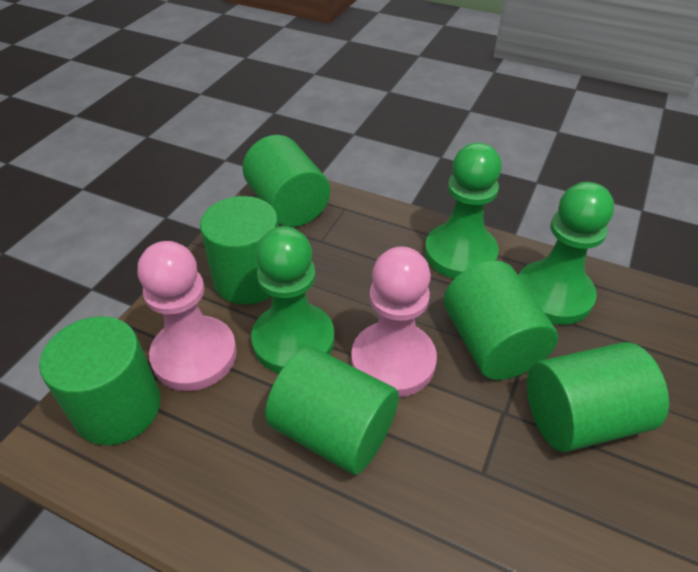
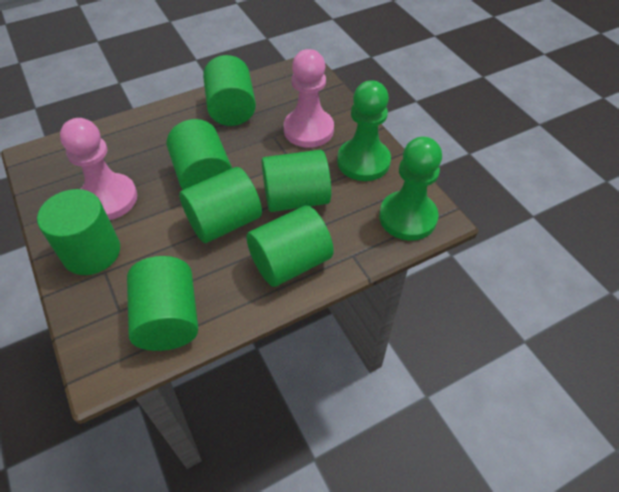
green cylinder: 6 -> 7
green pawn: 3 -> 2

